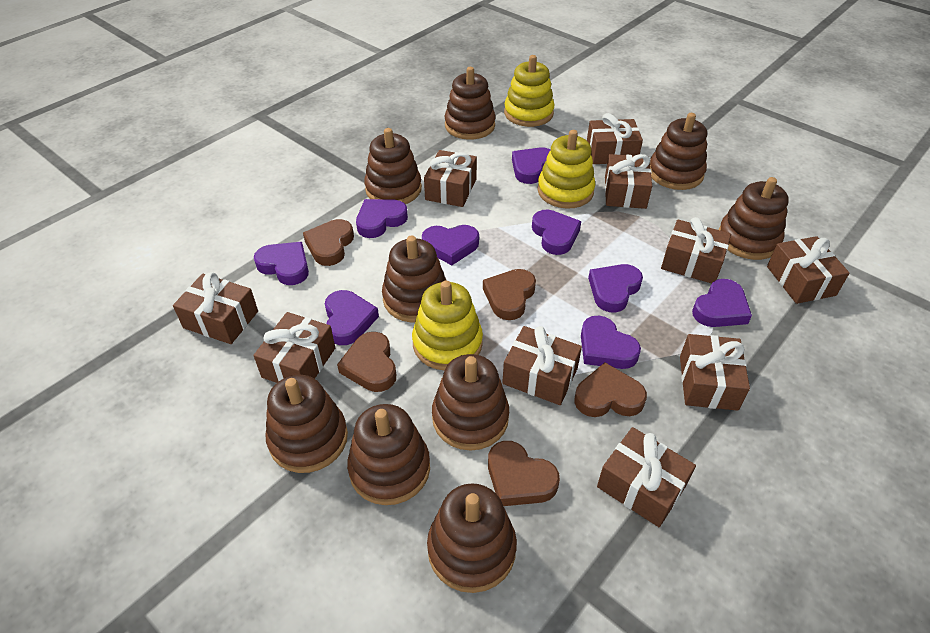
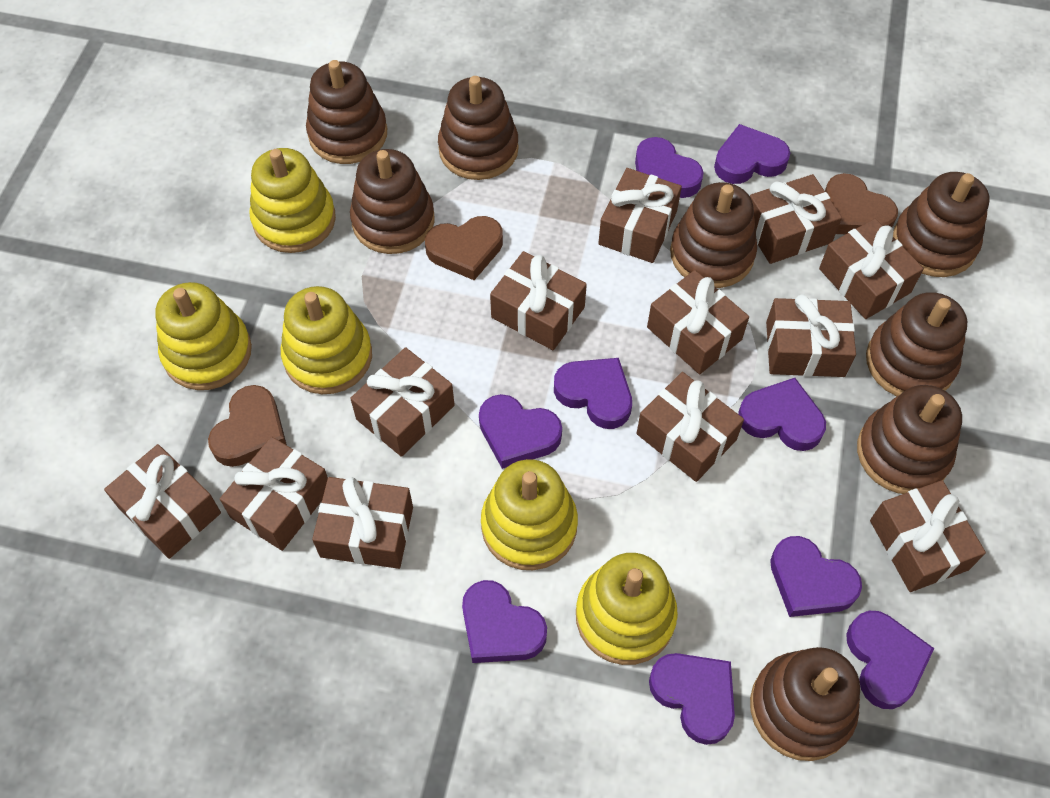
brown gift: 10 -> 12
brown heart: 5 -> 3
brown stacking toy: 9 -> 8
yellow stacking toy: 3 -> 5

